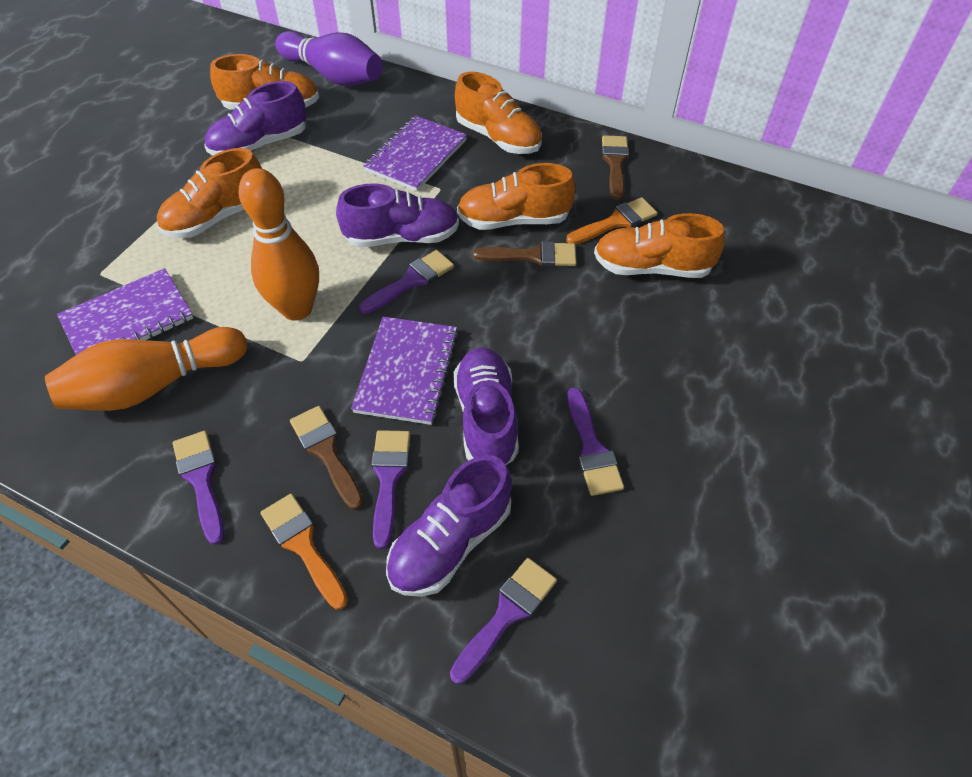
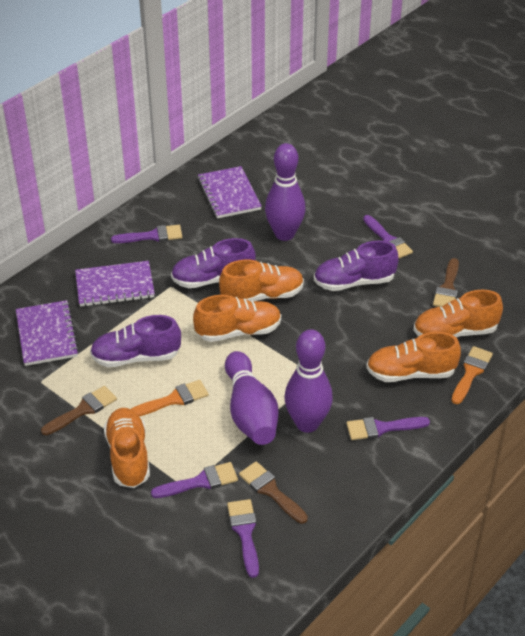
orange bowling pin: 2 -> 0
purple bowling pin: 1 -> 3
purple shoe: 4 -> 3

